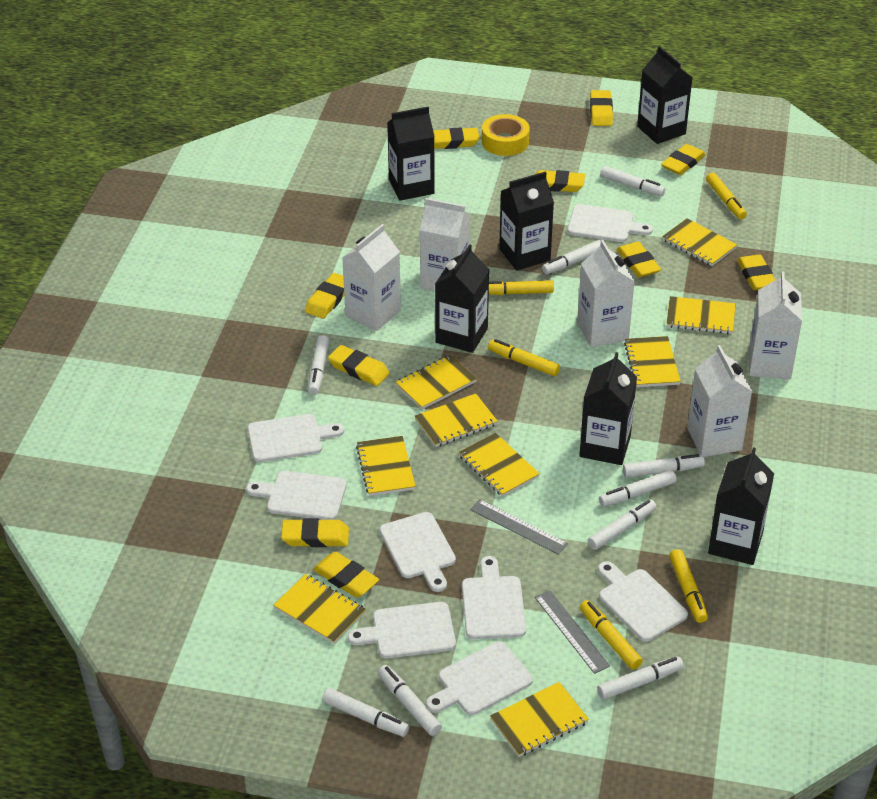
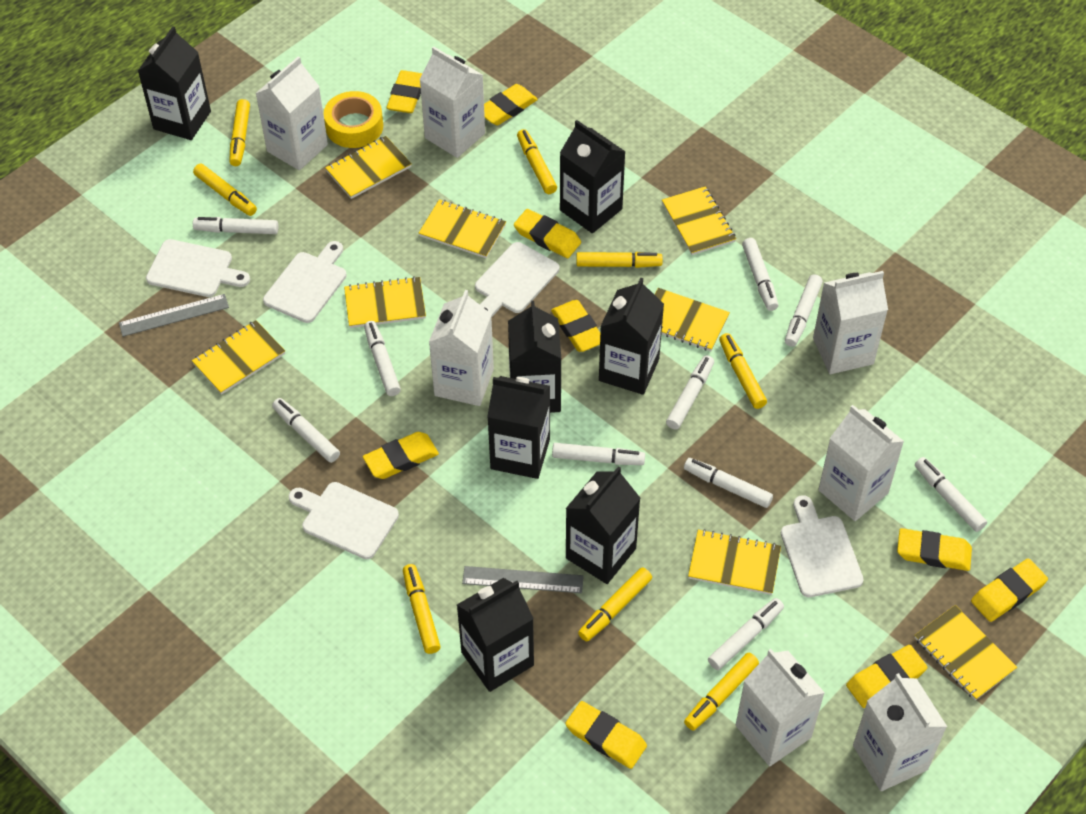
black carton: 6 -> 7
white carton: 5 -> 7
white cutting board: 8 -> 5
white marker: 9 -> 10
yellow eraser: 10 -> 9
yellow marker: 5 -> 8
yellow notebook: 9 -> 8

